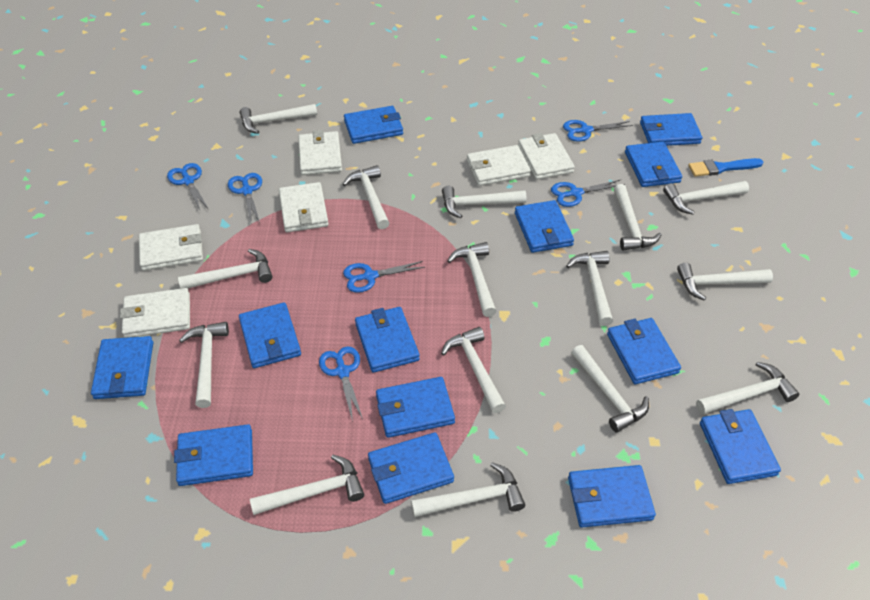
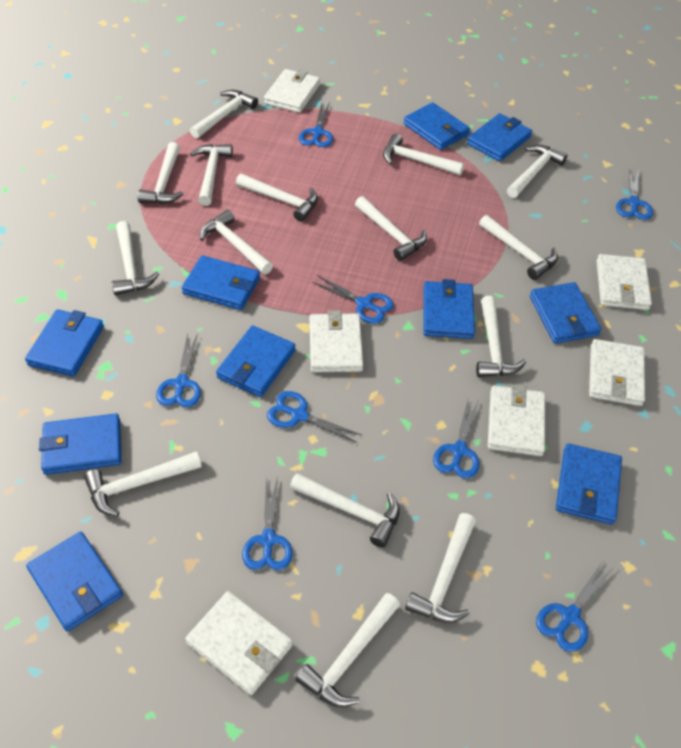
blue brush: 1 -> 0
blue scissors: 6 -> 8
blue wallet: 13 -> 10

